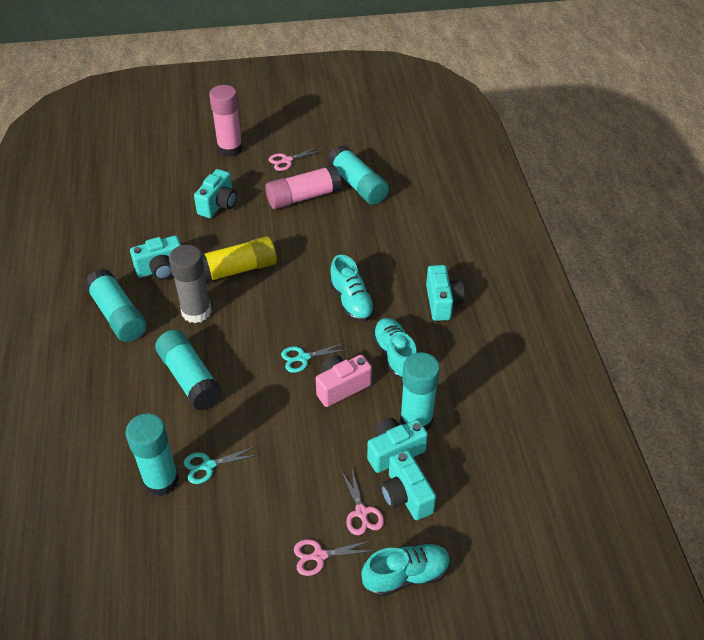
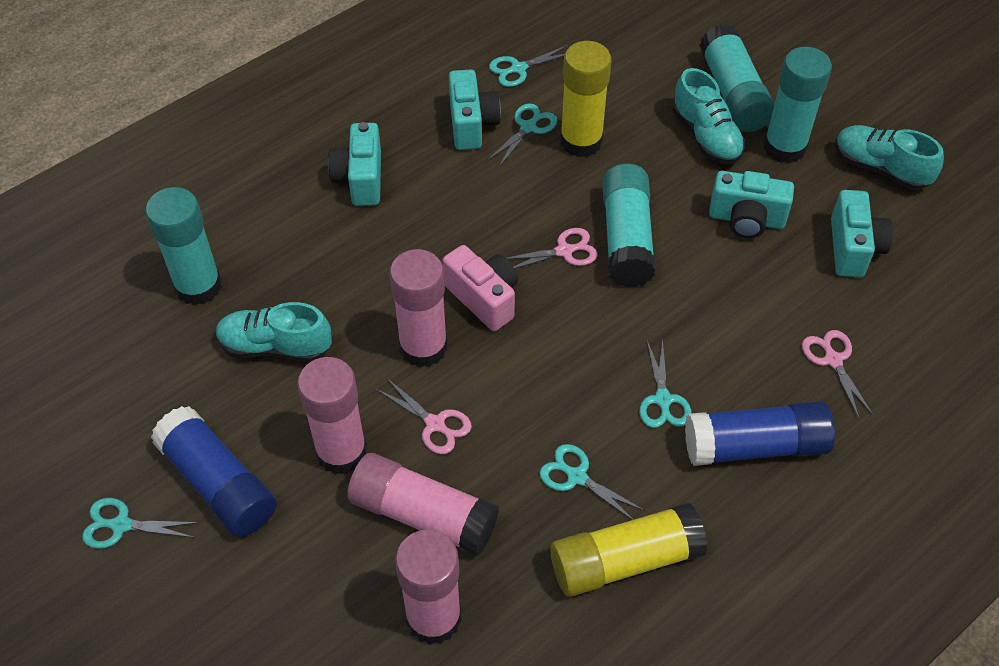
blue glue stick: 0 -> 2
grey glue stick: 1 -> 0
pink glue stick: 2 -> 4
turquoise camera: 5 -> 4
turquoise glue stick: 5 -> 4
turquoise scissors: 2 -> 5
yellow glue stick: 1 -> 2

